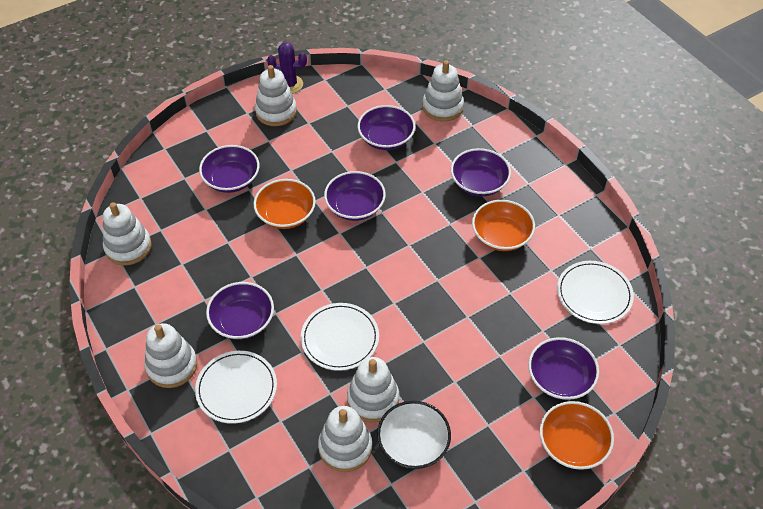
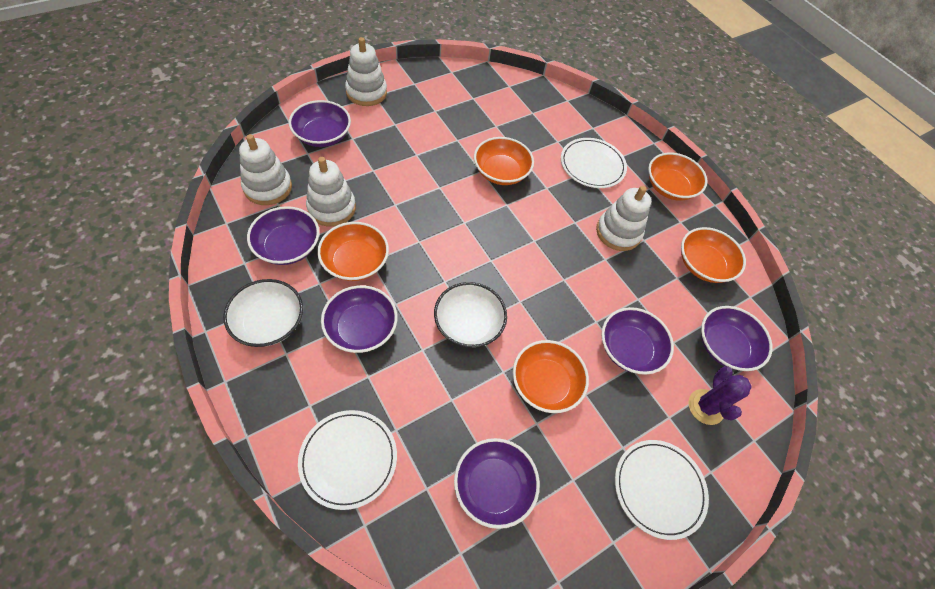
orange bowl: 3 -> 5
white bowl: 1 -> 2
white stacking toy: 6 -> 4

